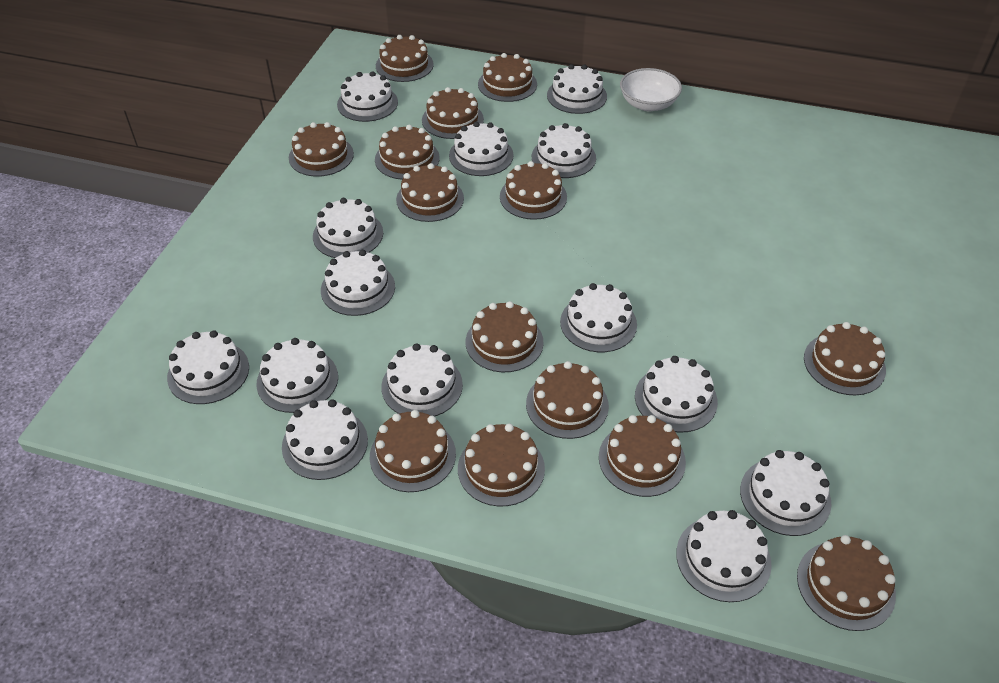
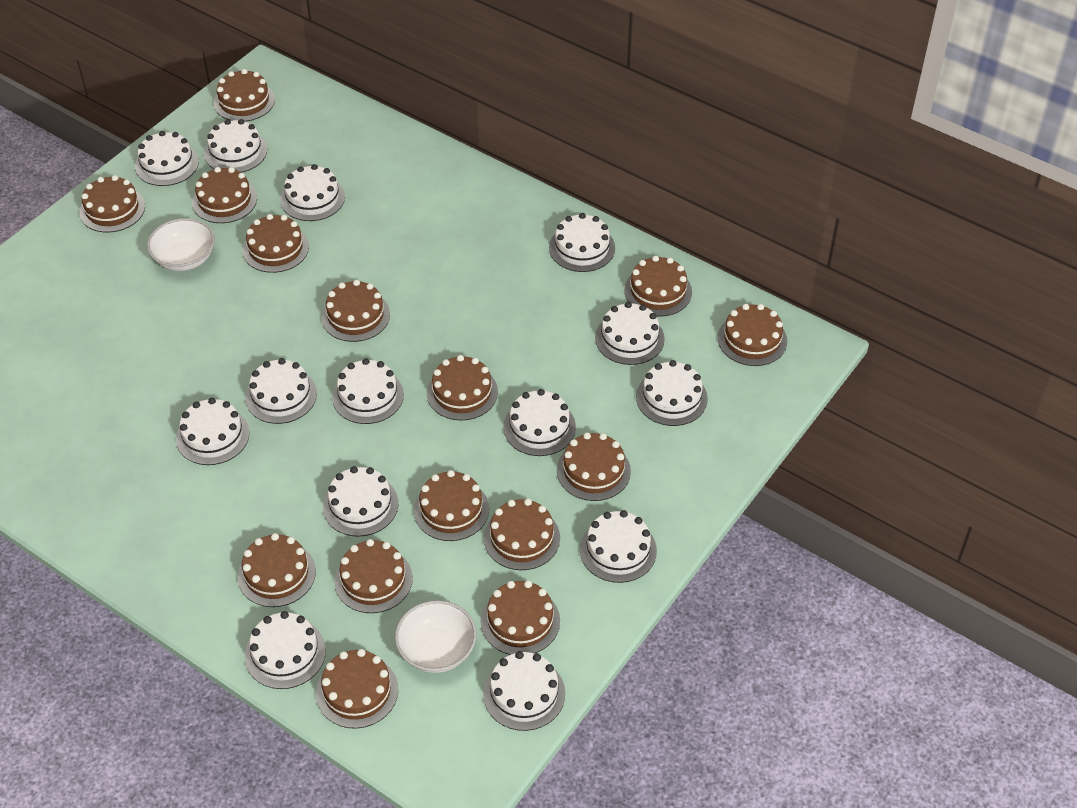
brown cake: 14 -> 15
white bowl: 1 -> 2

